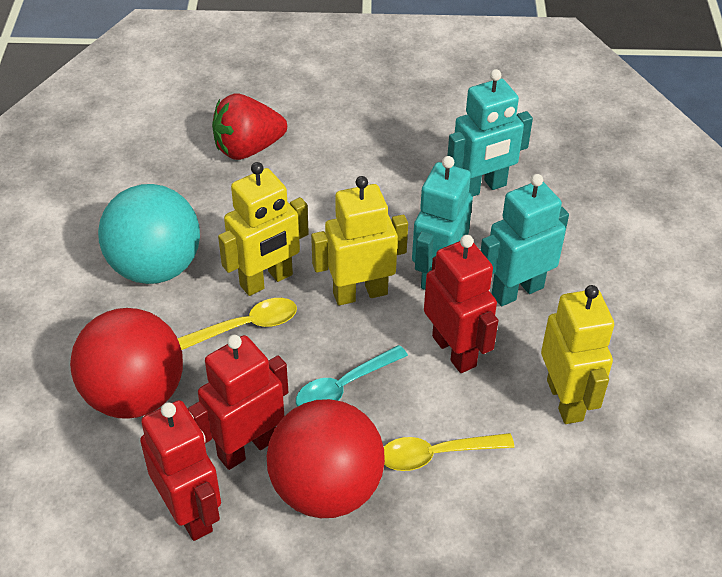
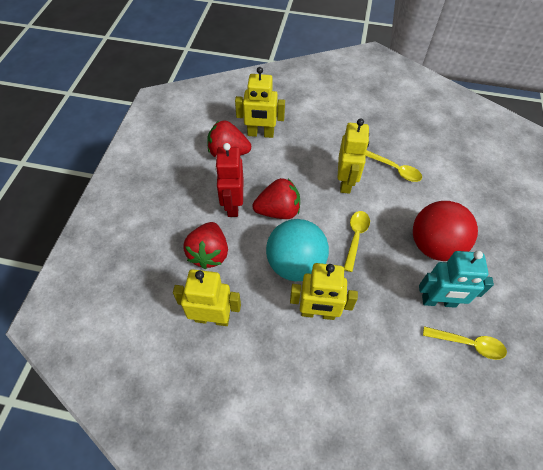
red ball: 2 -> 1
red robot: 3 -> 1
red strawberry: 1 -> 3
turquoise robot: 3 -> 1
turquoise spoon: 1 -> 0
yellow robot: 3 -> 4
yellow spoon: 2 -> 3

